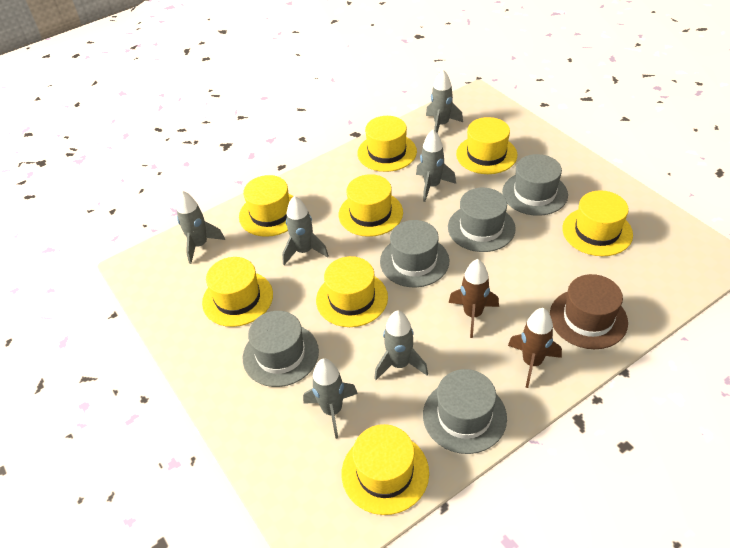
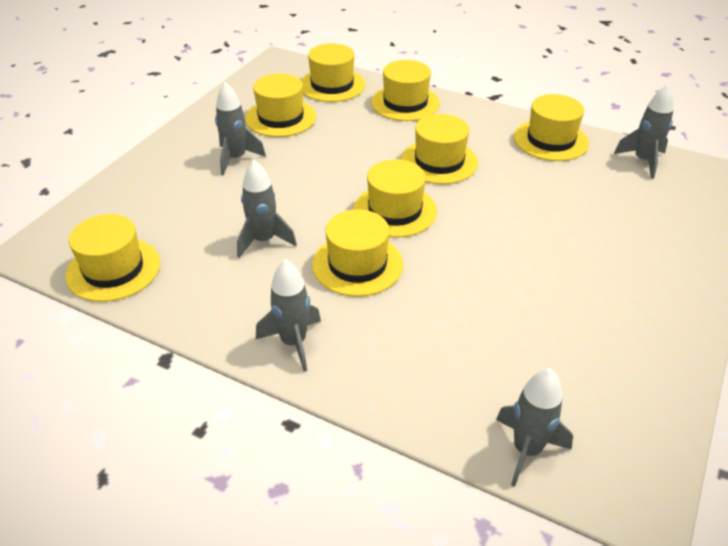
brown hat: 1 -> 0
brown rocket: 2 -> 0
grey hat: 5 -> 0
grey rocket: 6 -> 5

